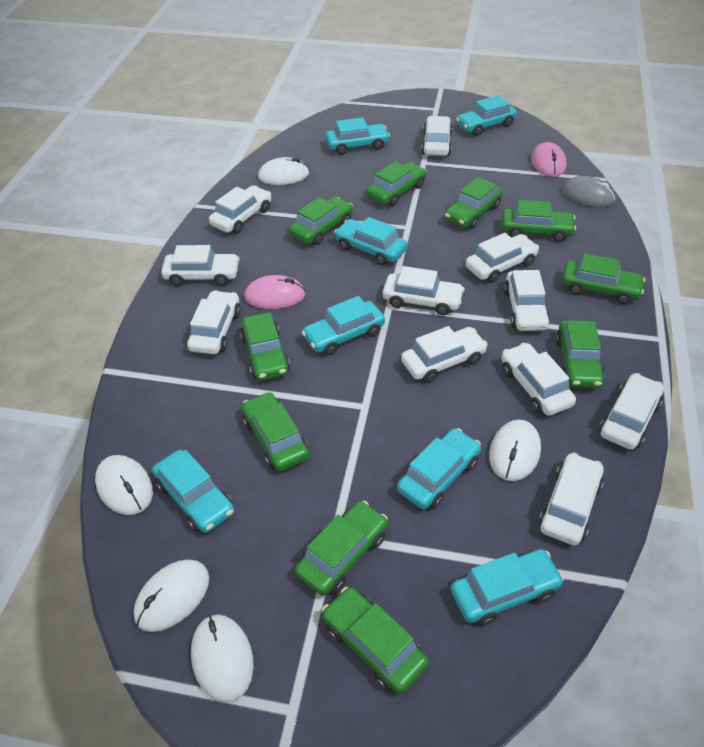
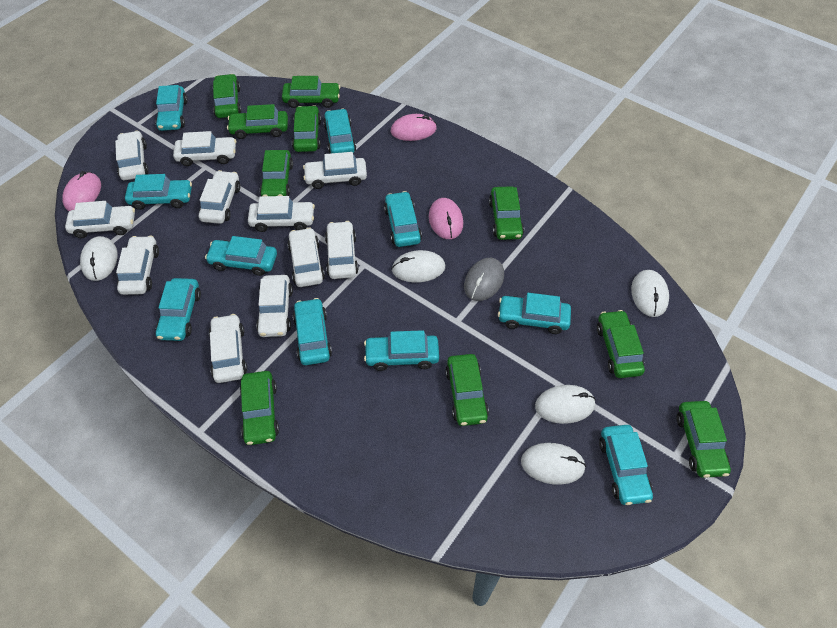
pink mouse: 2 -> 3
turquoise car: 7 -> 10

